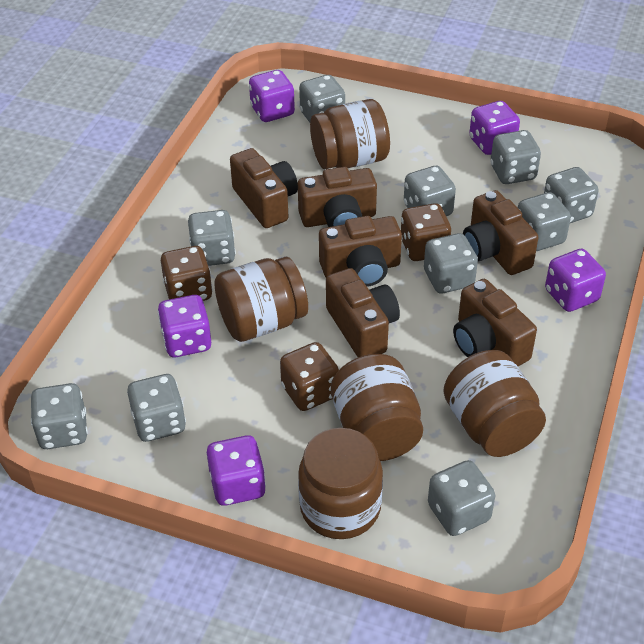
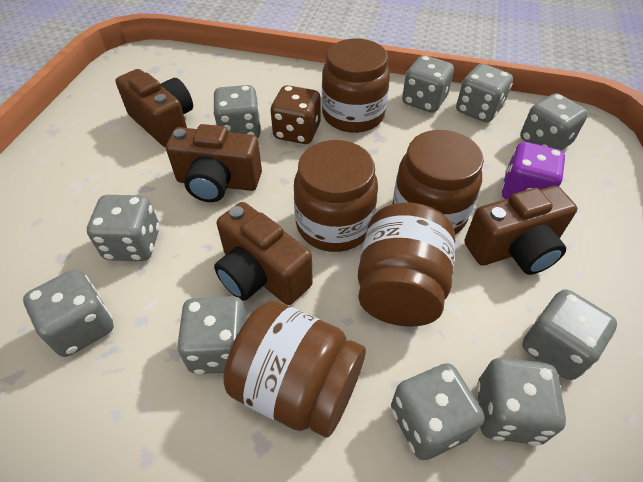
brown camera: 6 -> 4
brown dice: 3 -> 1
purple dice: 5 -> 1

